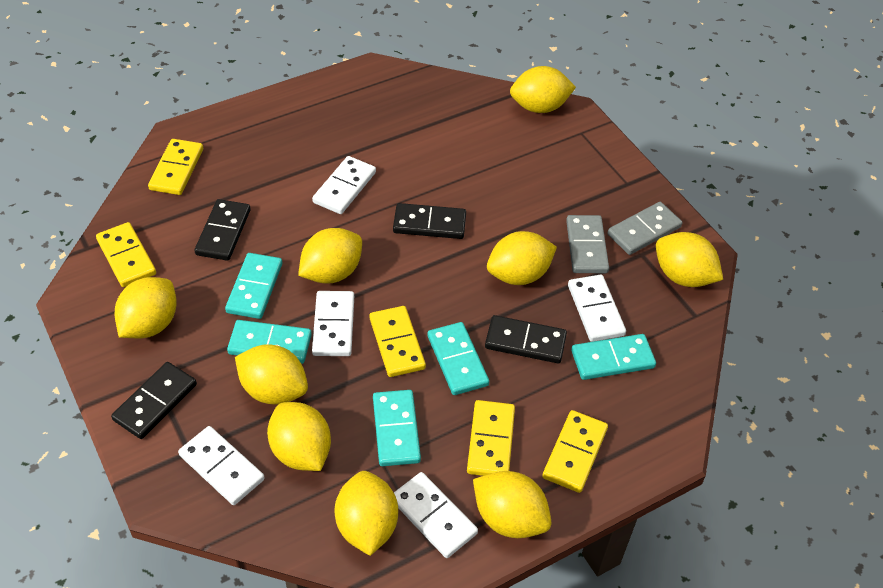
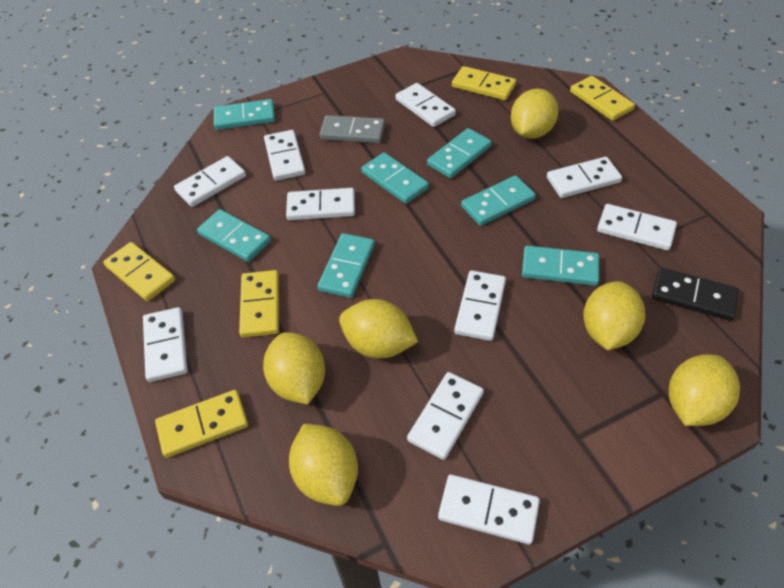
black domino: 4 -> 1
grey domino: 2 -> 1
turquoise domino: 5 -> 7
white domino: 5 -> 10
yellow lemon: 9 -> 6

